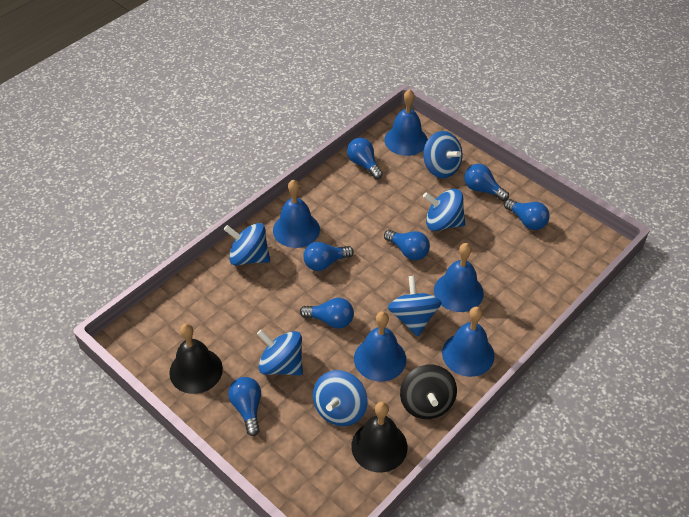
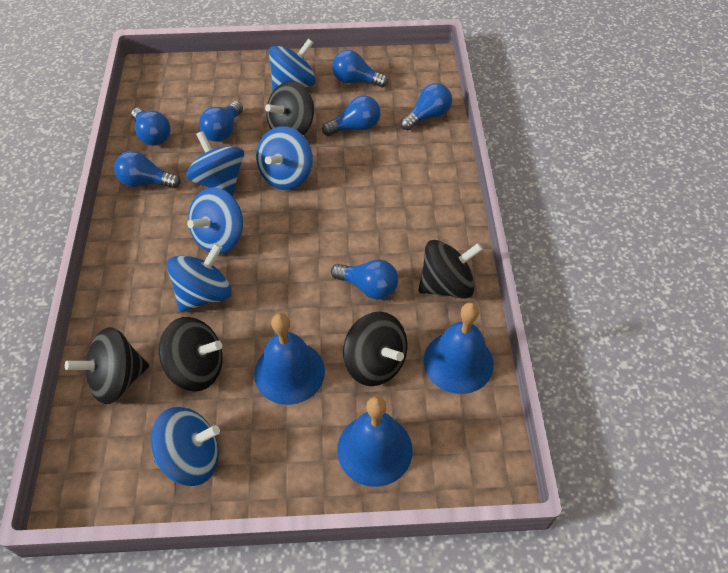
black bell: 2 -> 0
black spinning top: 1 -> 5
blue bell: 5 -> 3

